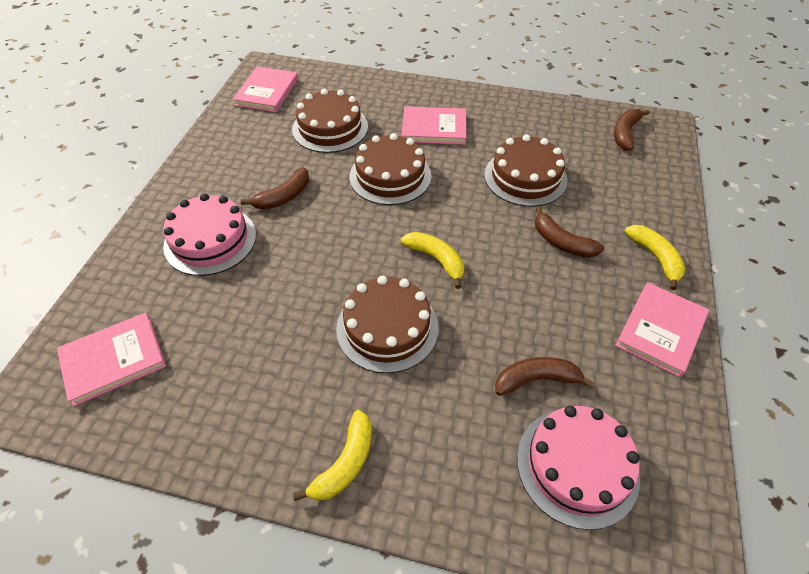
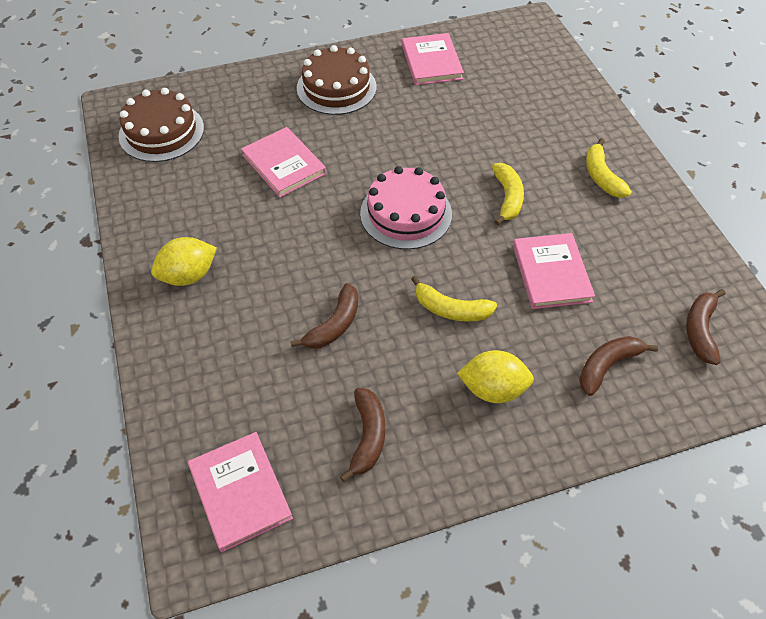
brown cake: 4 -> 2
pink cake: 2 -> 1
yellow lemon: 0 -> 2

